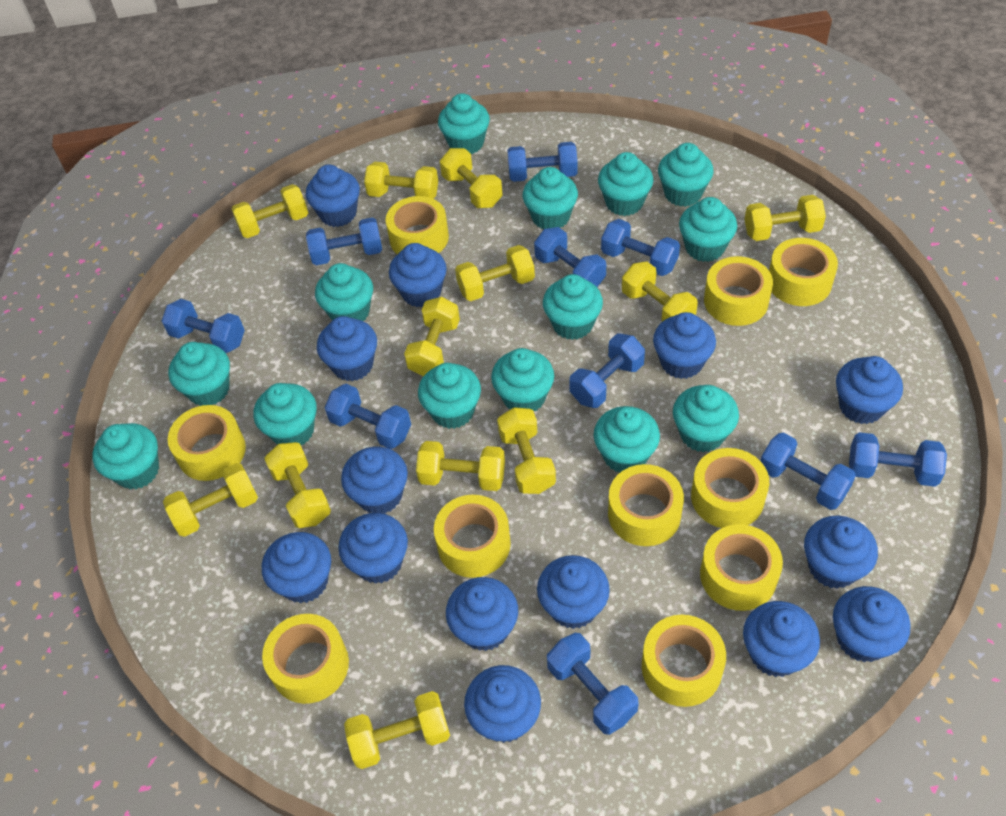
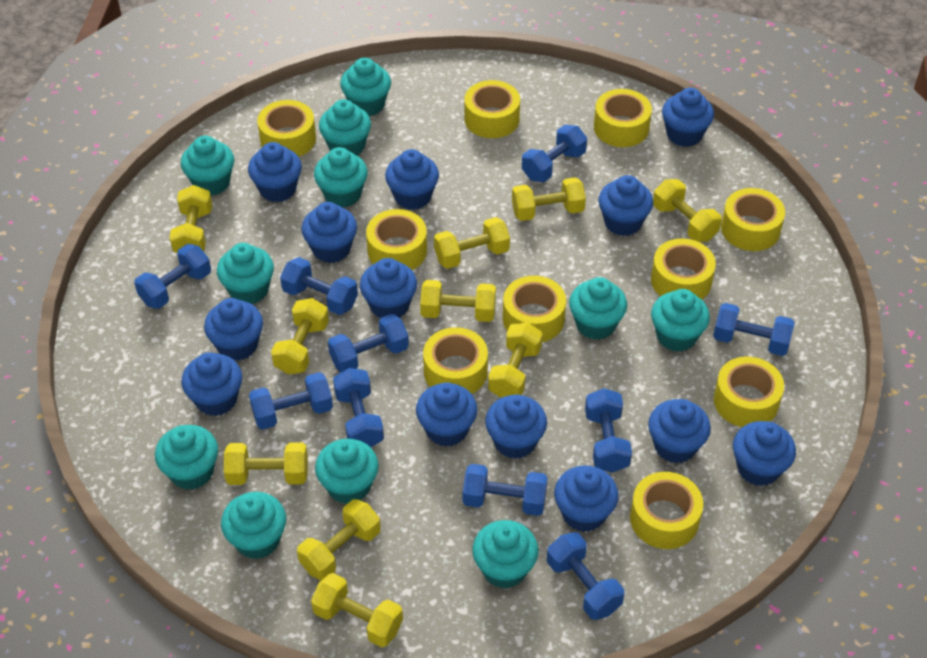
blue cupcake: 14 -> 13
turquoise cupcake: 14 -> 11
yellow dumbbell: 12 -> 10

